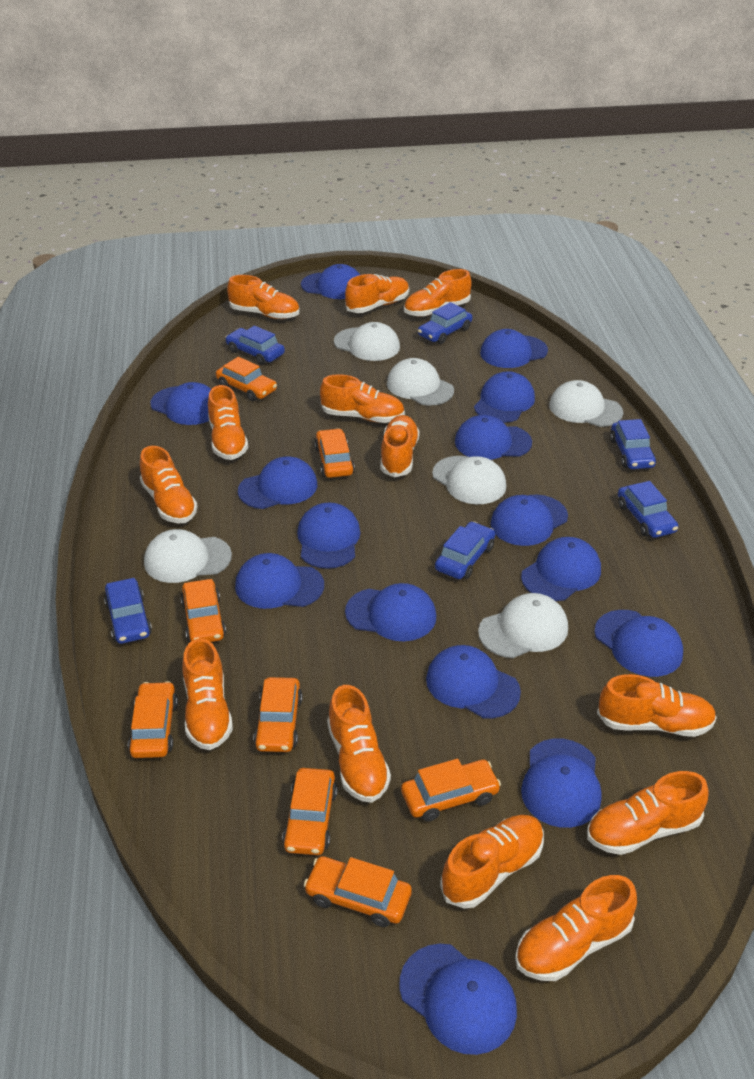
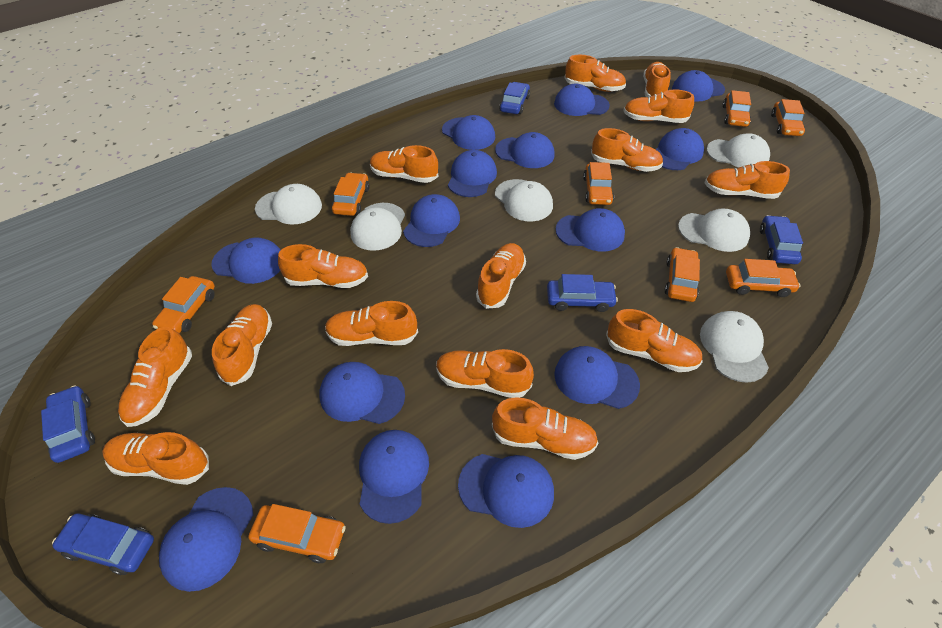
blue cap: 15 -> 14
blue car: 6 -> 5
orange shoe: 13 -> 15

